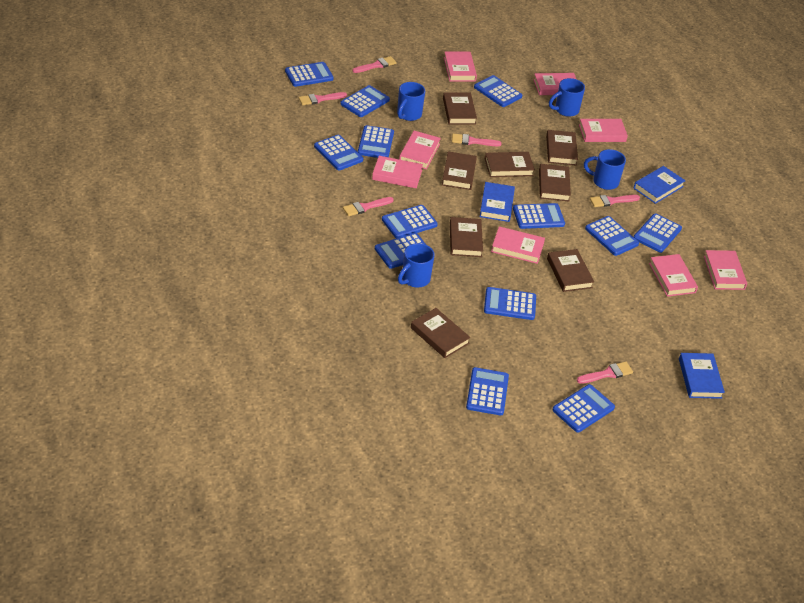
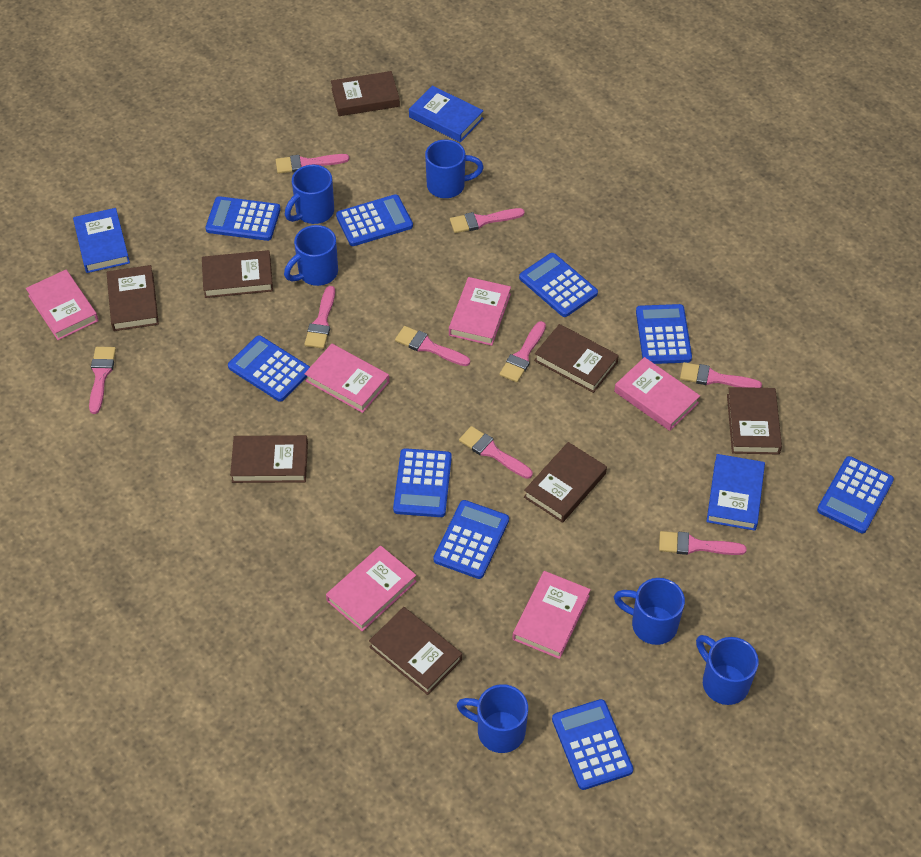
blue calculator: 13 -> 9
blue mug: 4 -> 6
pink book: 8 -> 6
pink brush: 6 -> 9

